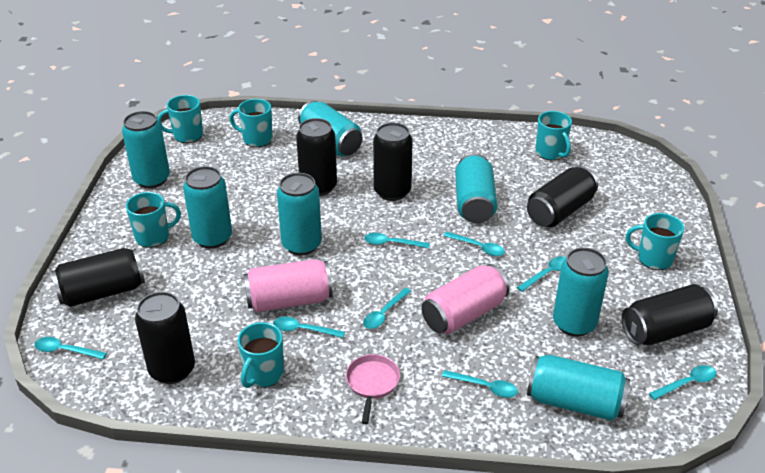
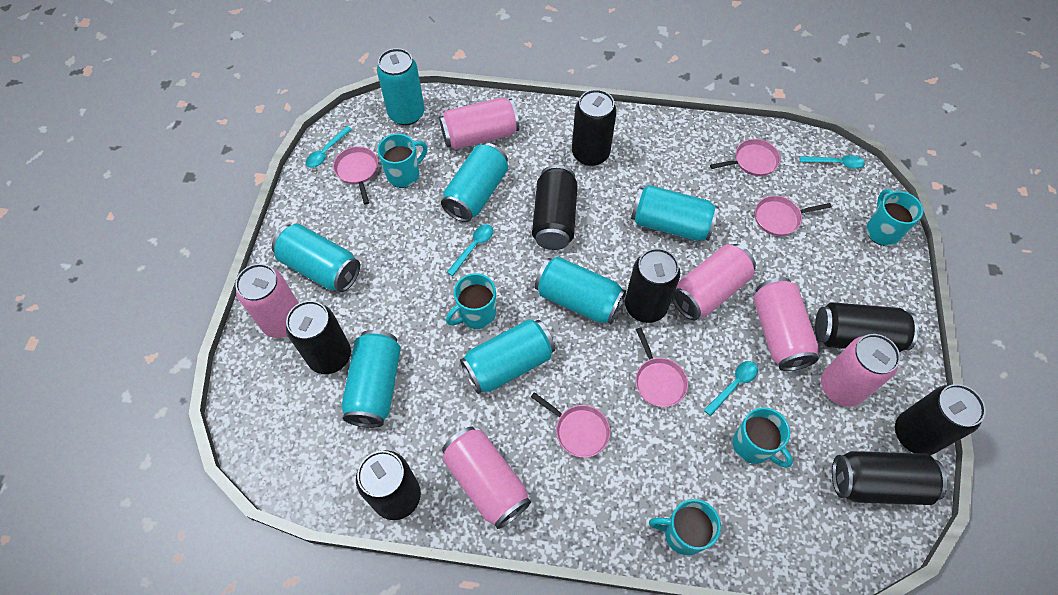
black can: 6 -> 8
pink can: 2 -> 6
pink pan: 1 -> 5
turquoise mug: 6 -> 5
turquoise spoon: 8 -> 4

